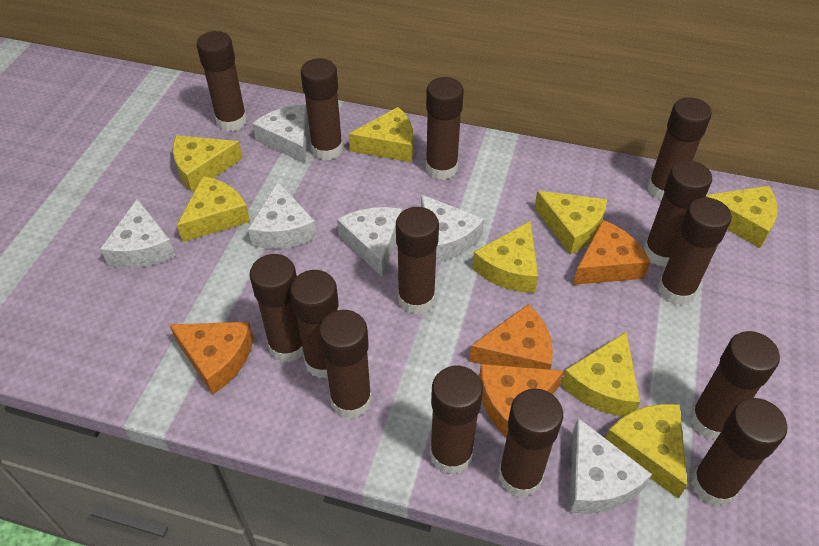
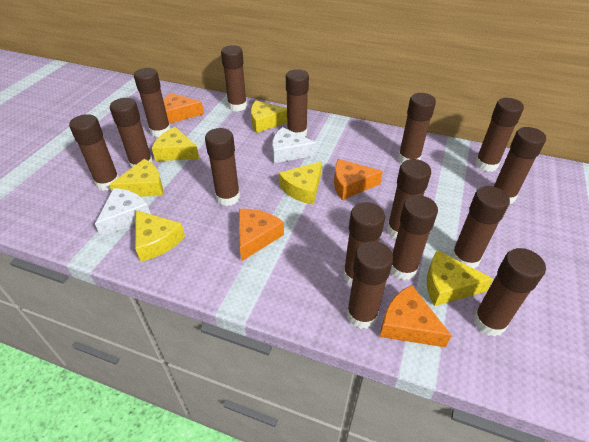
brown glue stick: 14 -> 15
white cheese: 6 -> 2
yellow cheese: 8 -> 6

